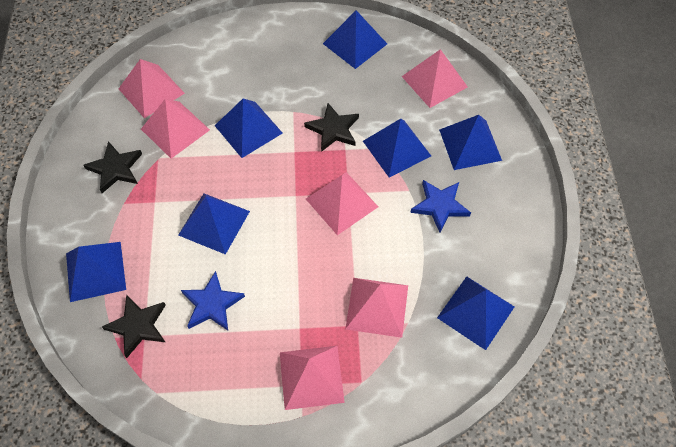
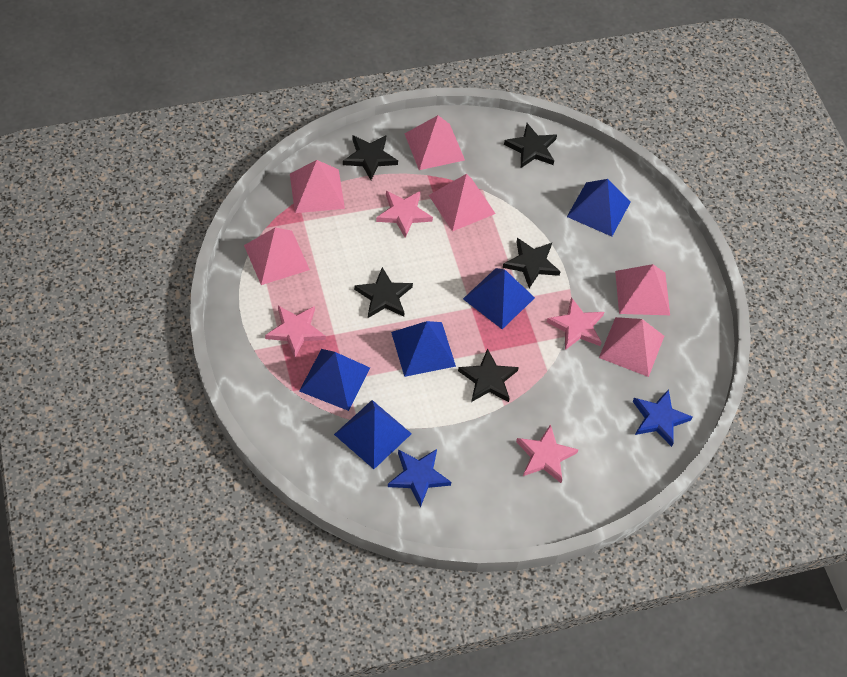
black star: 3 -> 5
blue pyramid: 7 -> 5
pink star: 0 -> 4

